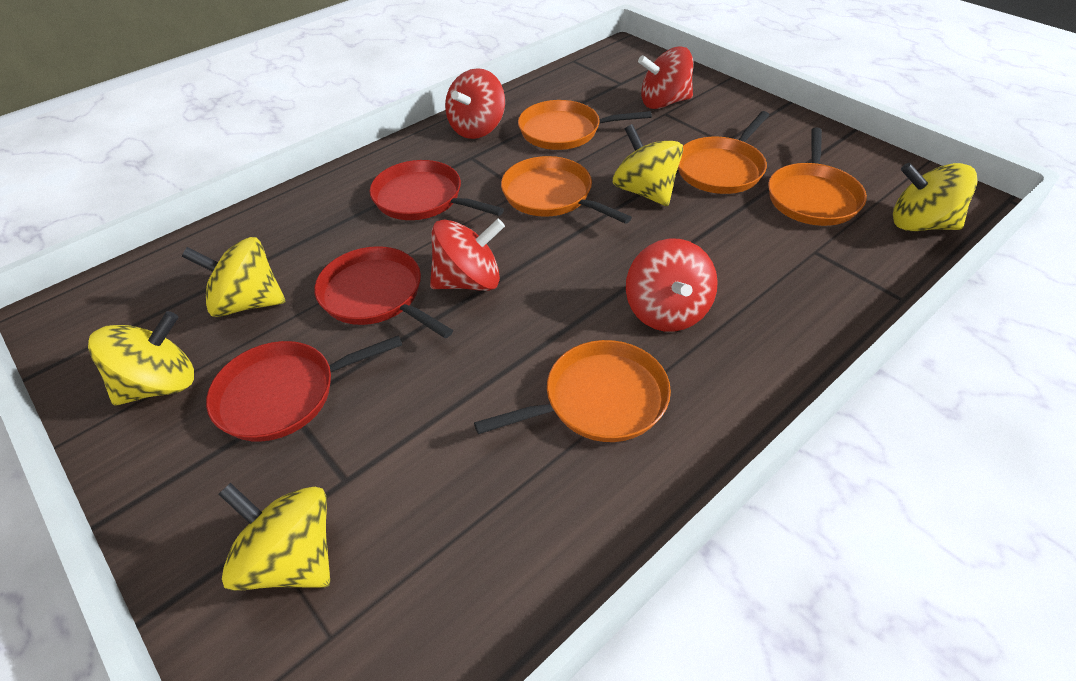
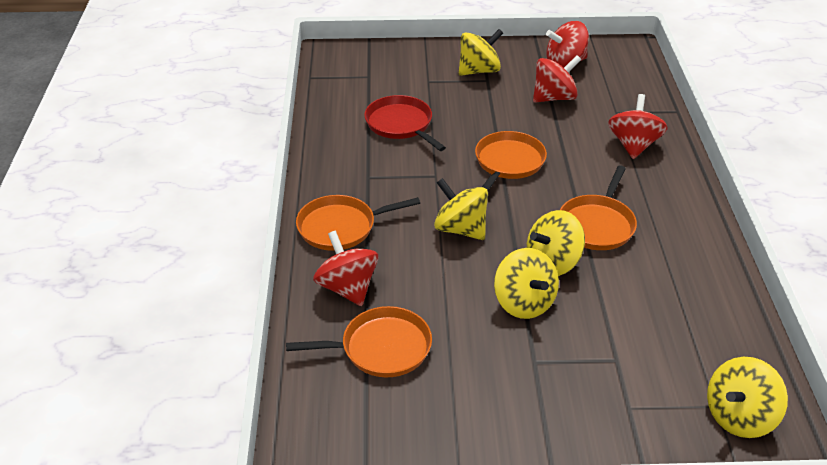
orange pan: 5 -> 4
red pan: 3 -> 1

